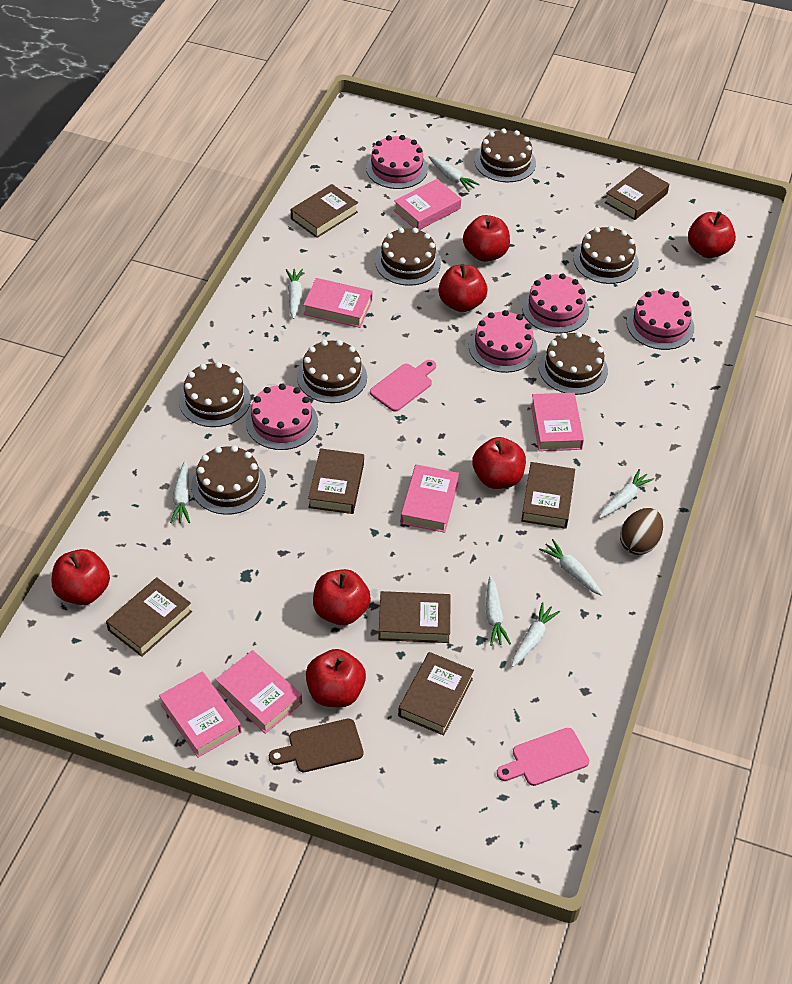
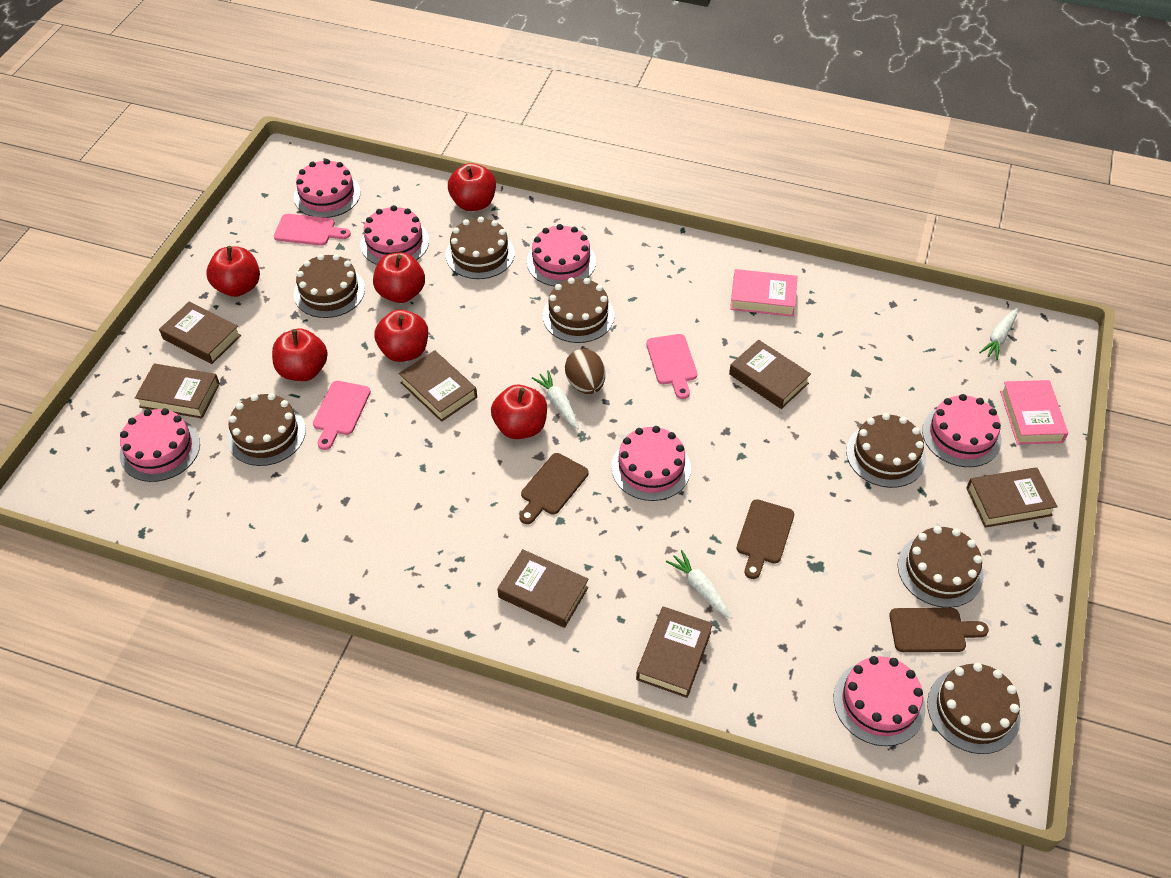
brown cutting board: 1 -> 3
pink book: 6 -> 2
pink cake: 5 -> 7
pink cutting board: 2 -> 3
red apple: 7 -> 6
white carrot: 7 -> 3

